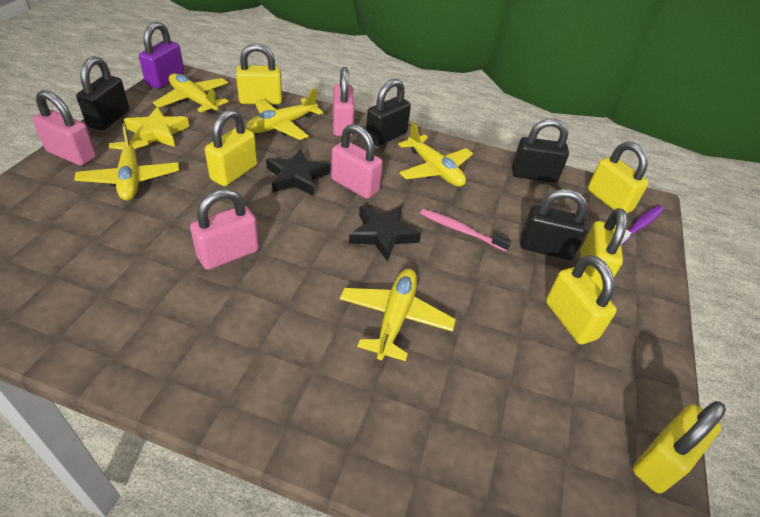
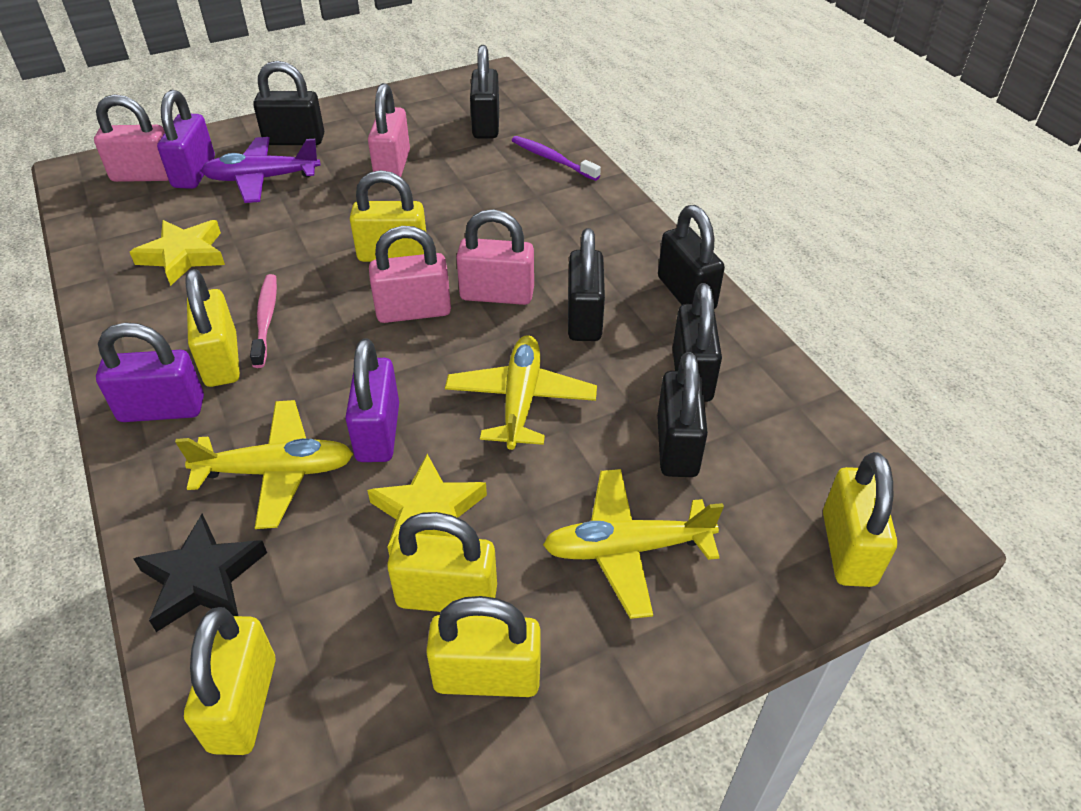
black padlock: 4 -> 6
black star: 2 -> 1
purple padlock: 1 -> 3
purple plane: 0 -> 1
yellow plane: 5 -> 3
yellow star: 1 -> 2

